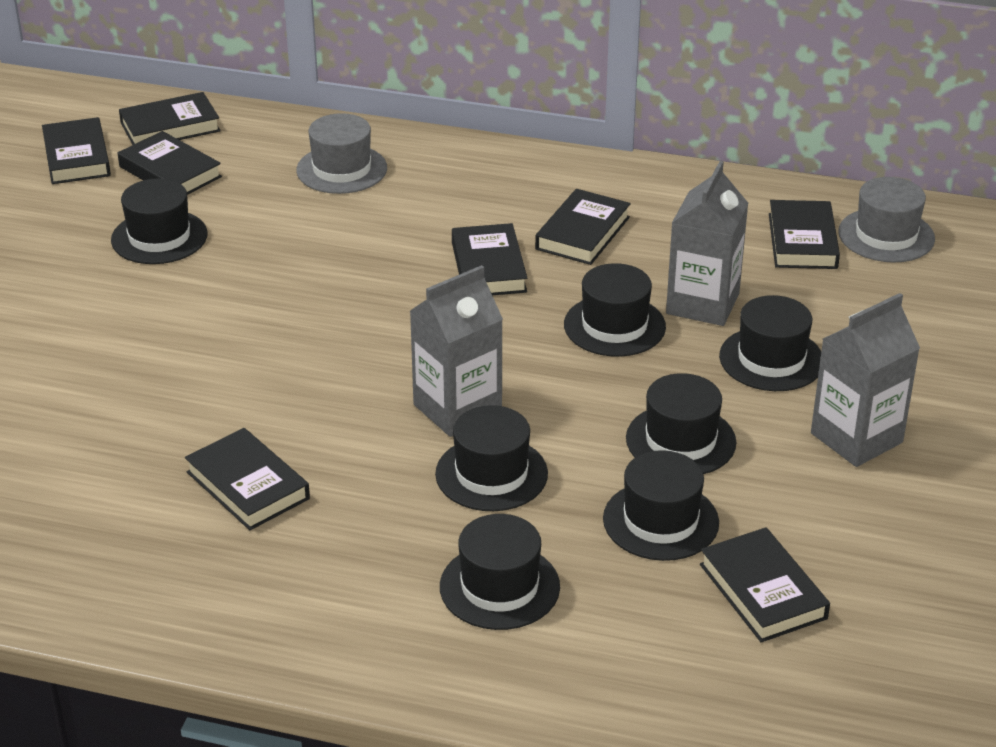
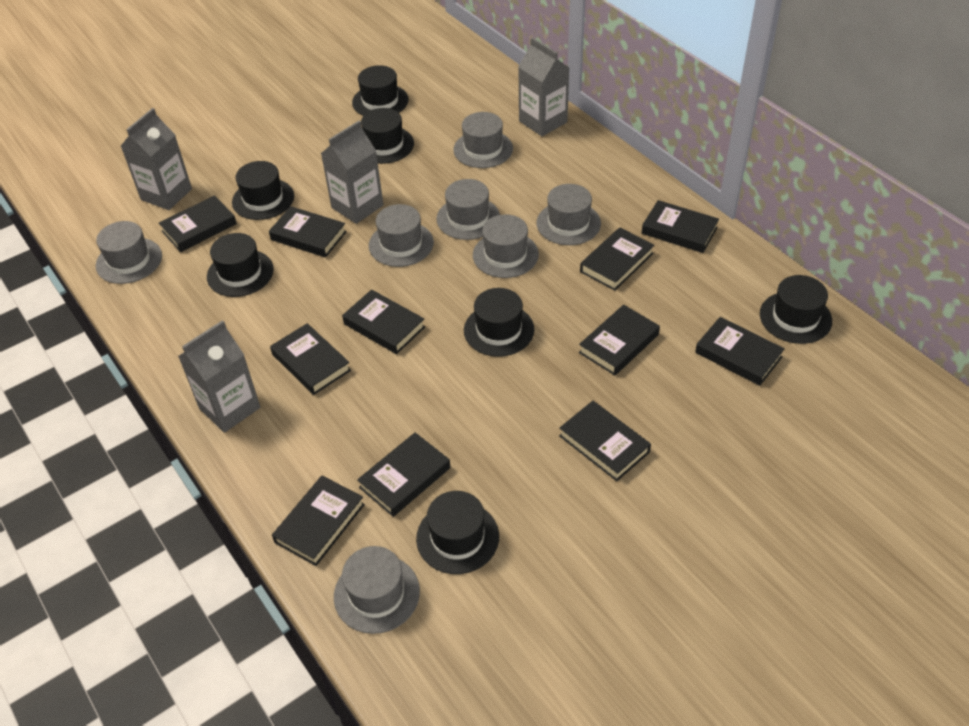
black book: 8 -> 11
grey carton: 3 -> 4
grey hat: 2 -> 7

